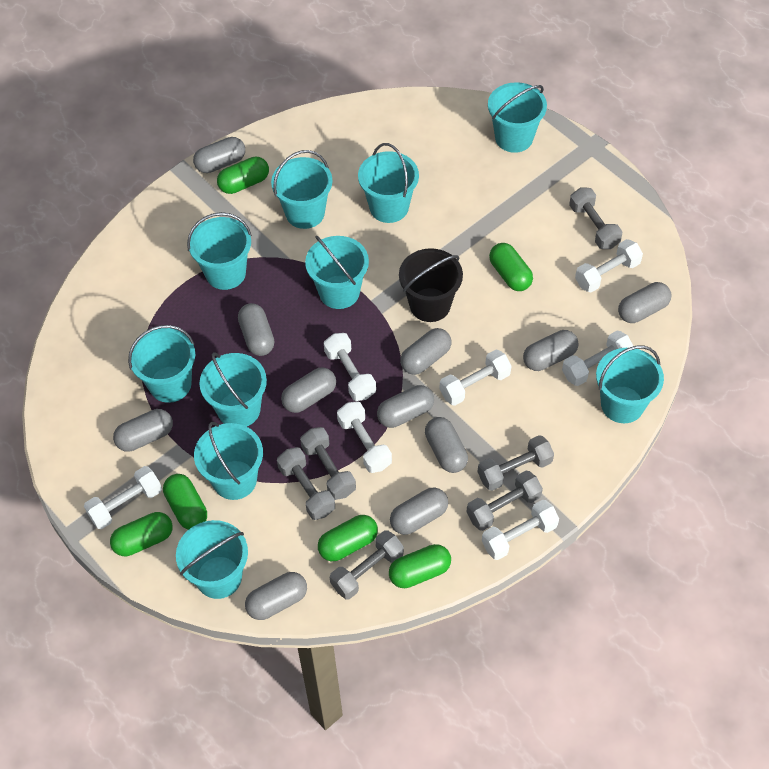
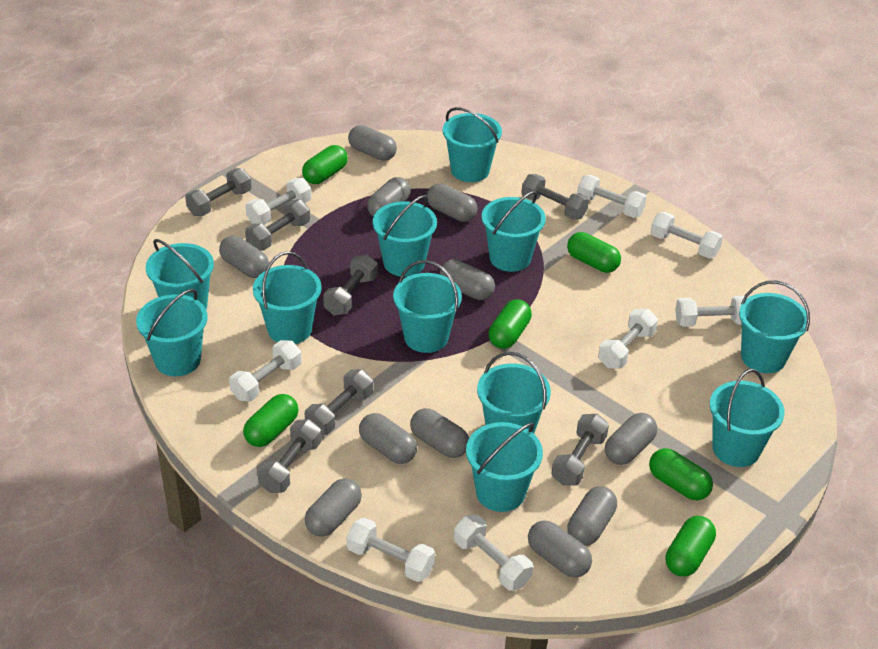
black bucket: 1 -> 0
grey dumbbell: 6 -> 7
turquoise bucket: 10 -> 11
white dumbbell: 7 -> 8

